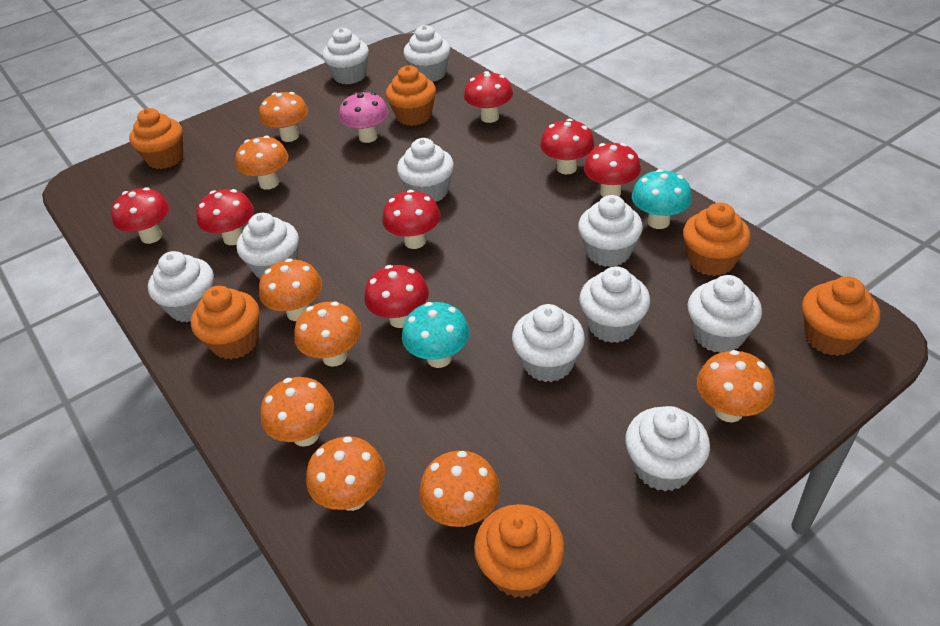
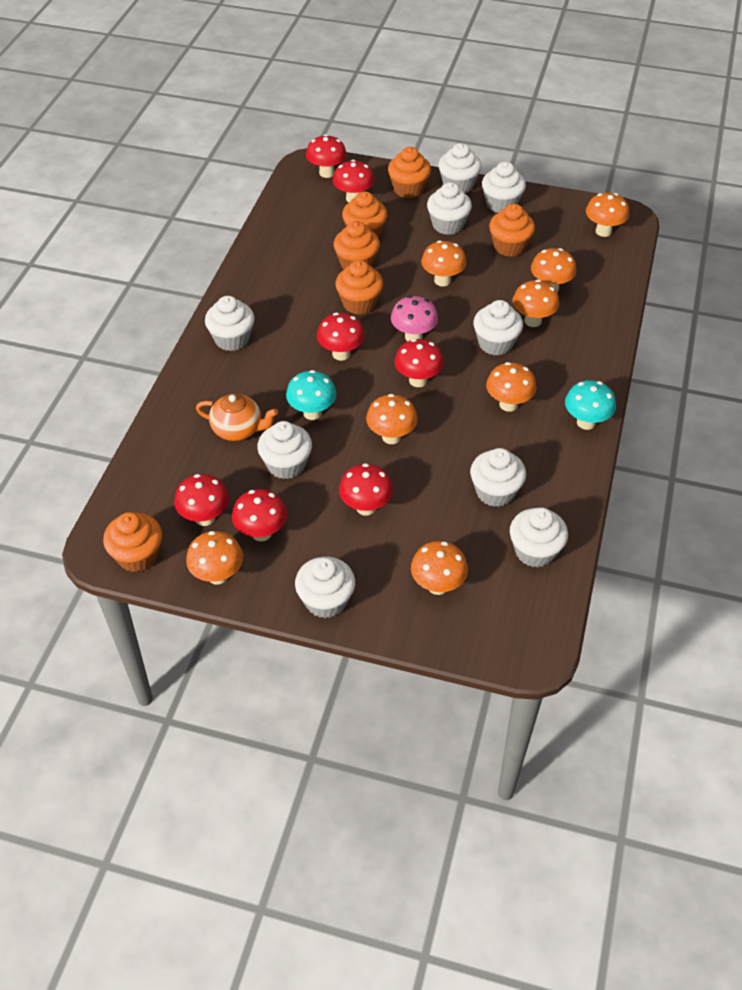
orange teapot: 0 -> 1
white cupcake: 10 -> 9

